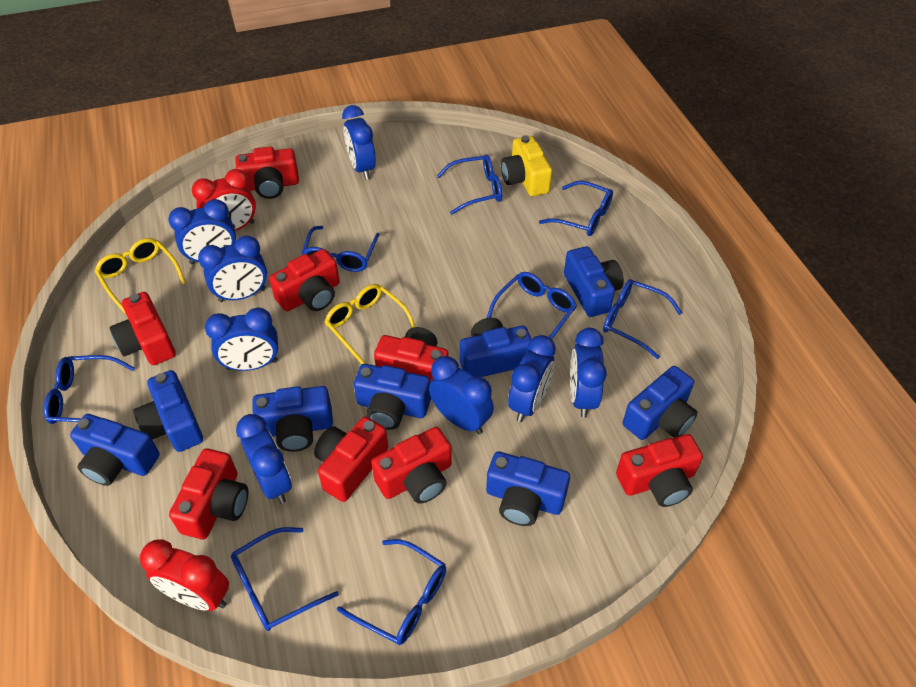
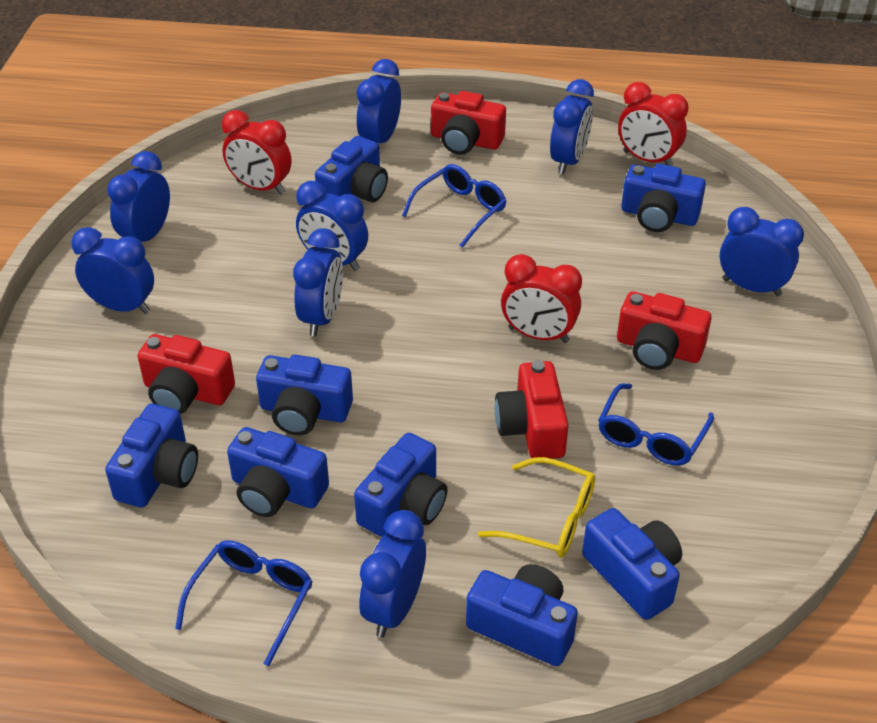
blue glasses: 8 -> 3
red camera: 8 -> 4
red clock: 2 -> 3
yellow camera: 1 -> 0
yellow glasses: 2 -> 1

